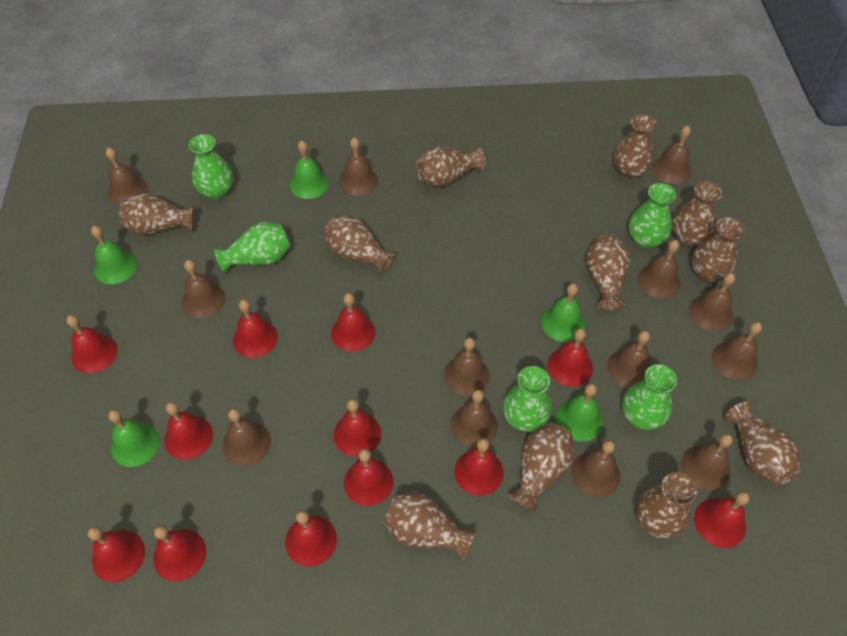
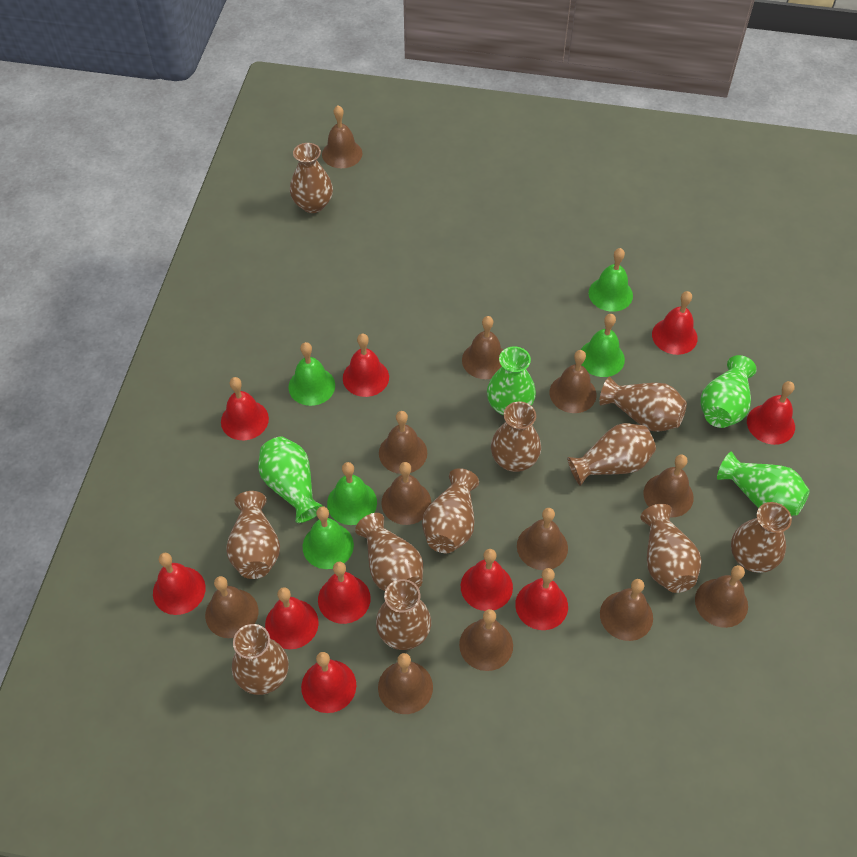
brown bell: 13 -> 12
green vase: 5 -> 4
red bell: 12 -> 10

